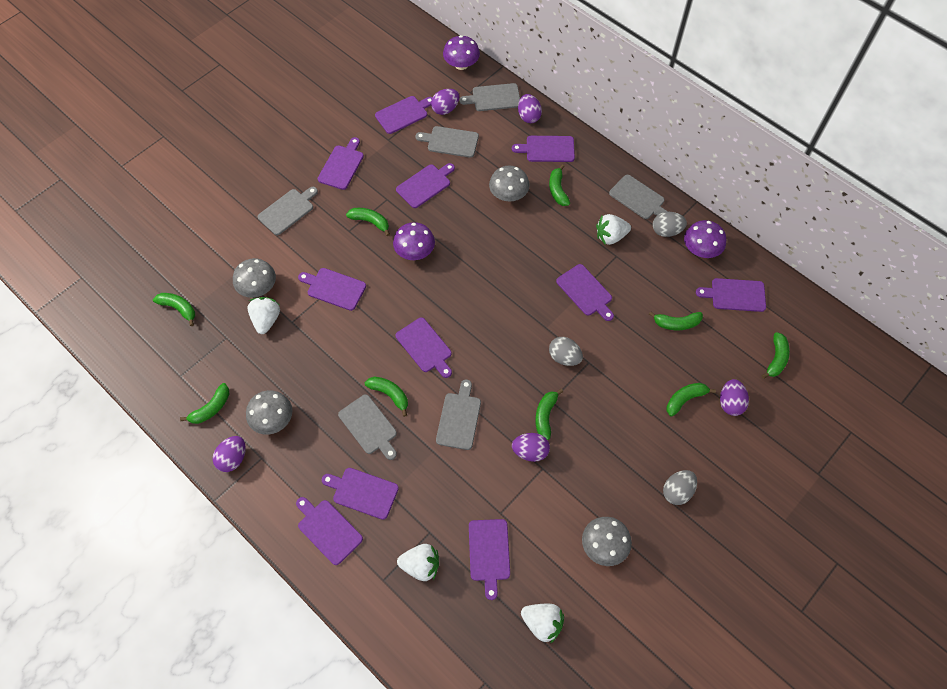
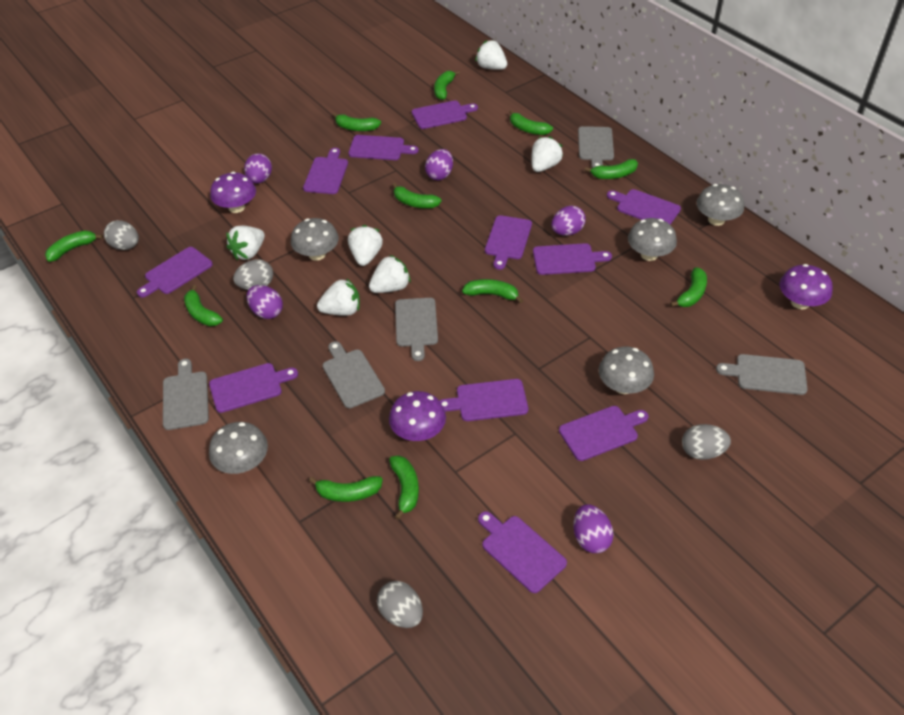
green banana: 9 -> 11
grey cutting board: 6 -> 5
grey egg: 3 -> 4
grey mushroom: 4 -> 5
white strawberry: 4 -> 6

